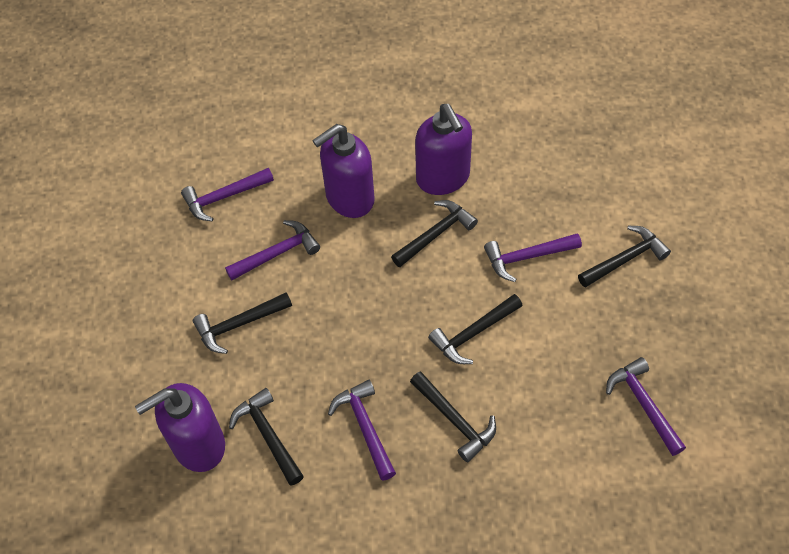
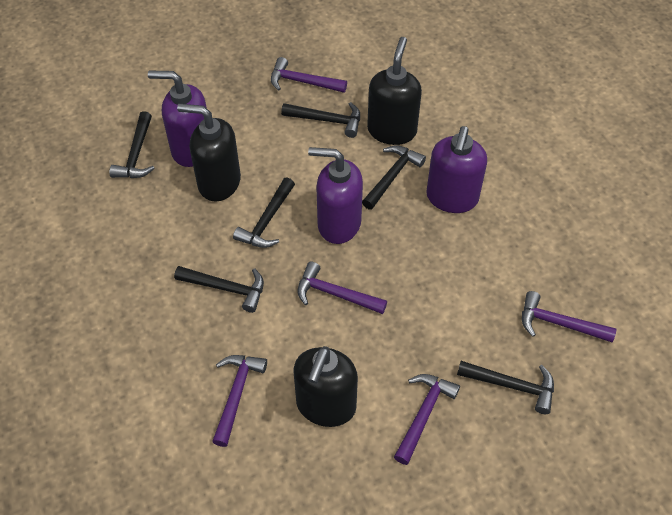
black soap dispenser: 0 -> 3

